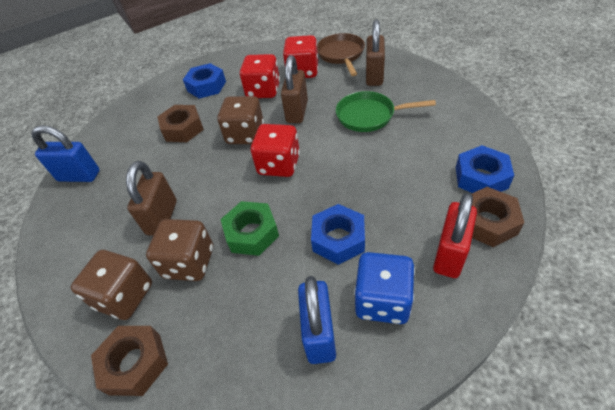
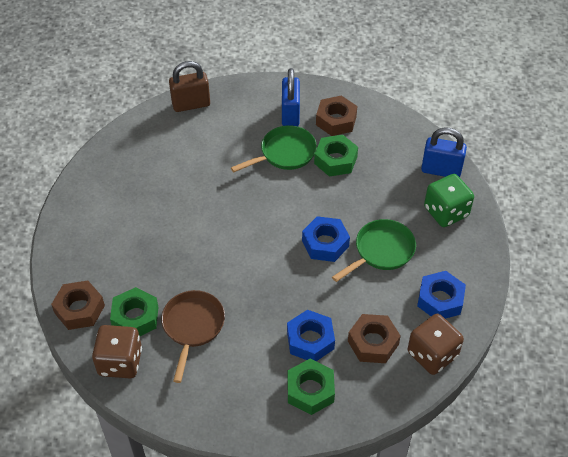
blue dice: 1 -> 0
brown dice: 3 -> 2
brown padlock: 3 -> 1
green dice: 0 -> 1
green nut: 1 -> 3
green pan: 1 -> 2
red dice: 3 -> 0
red padlock: 1 -> 0

